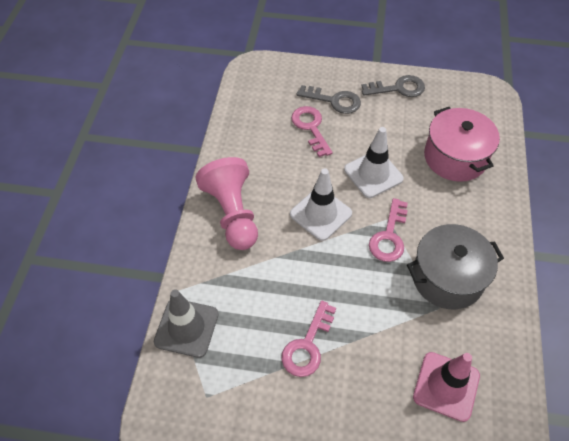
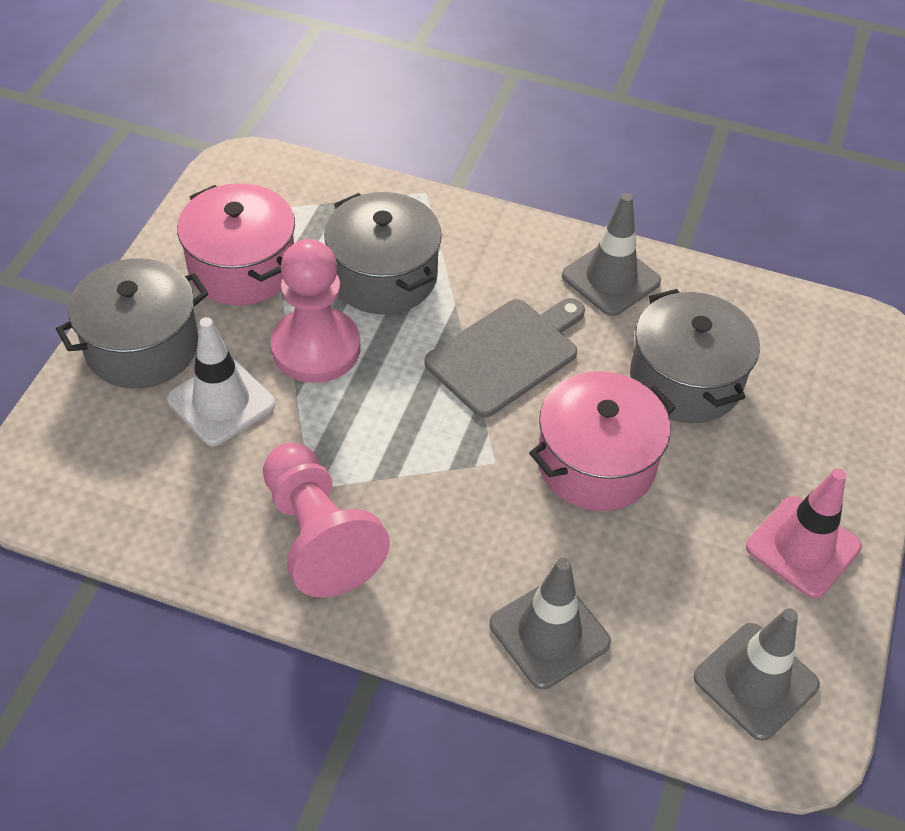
grey cutting board: 0 -> 1
grey key: 2 -> 0
grey pot: 1 -> 3
grey traffic cone: 1 -> 3
pink key: 3 -> 0
pink pawn: 1 -> 2
pink pot: 1 -> 2
white traffic cone: 2 -> 1

